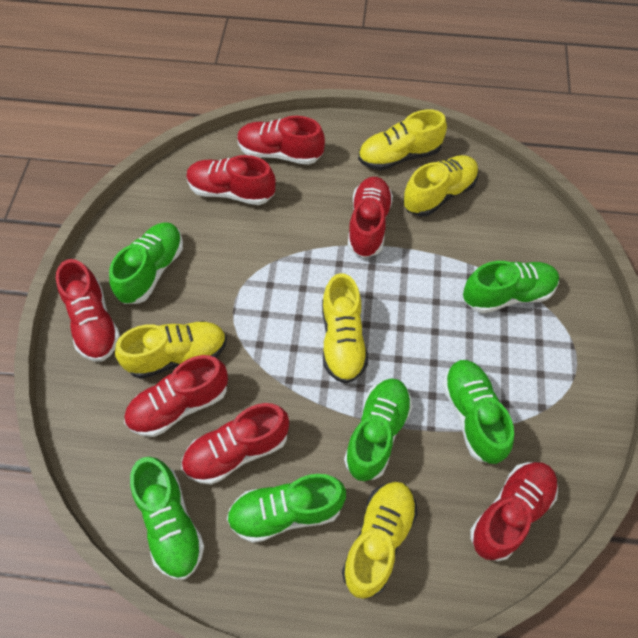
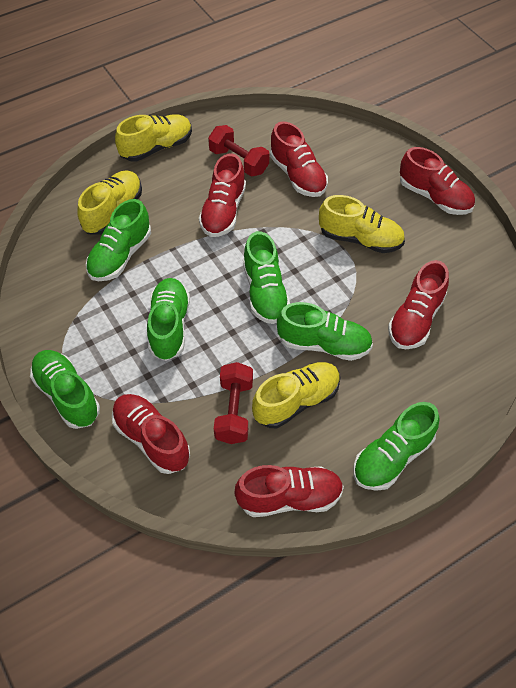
red dumbbell: 0 -> 2
red shoe: 7 -> 6
yellow shoe: 5 -> 4

